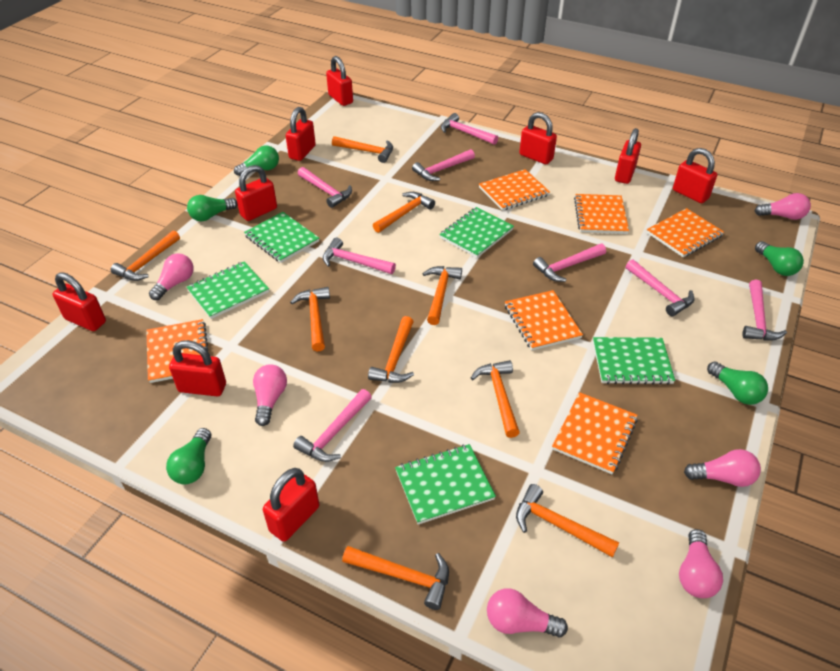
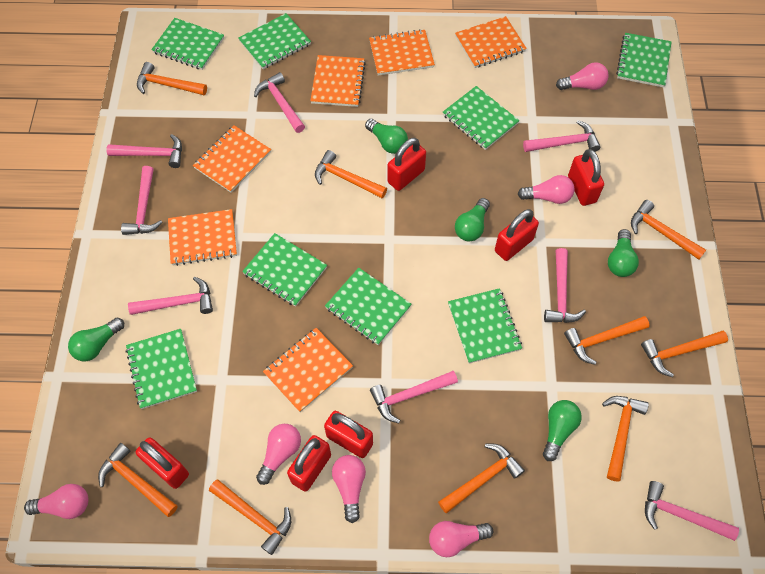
green notebook: 5 -> 8
red padlock: 9 -> 6

